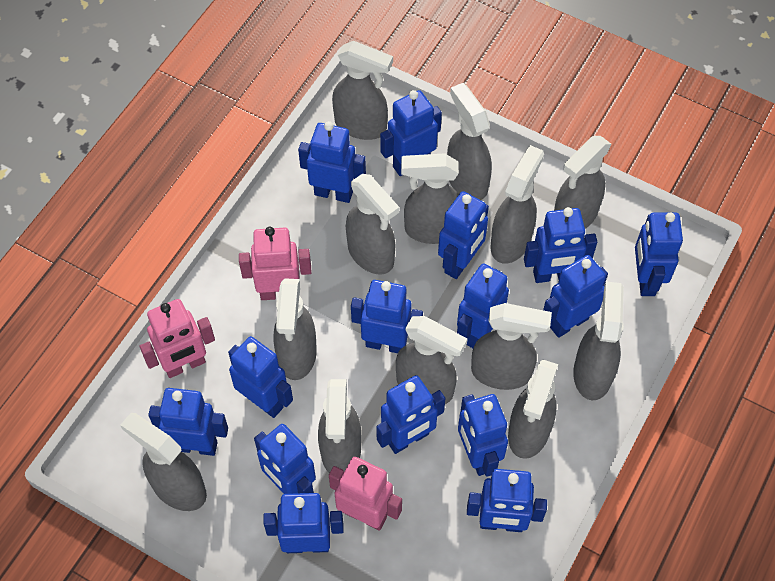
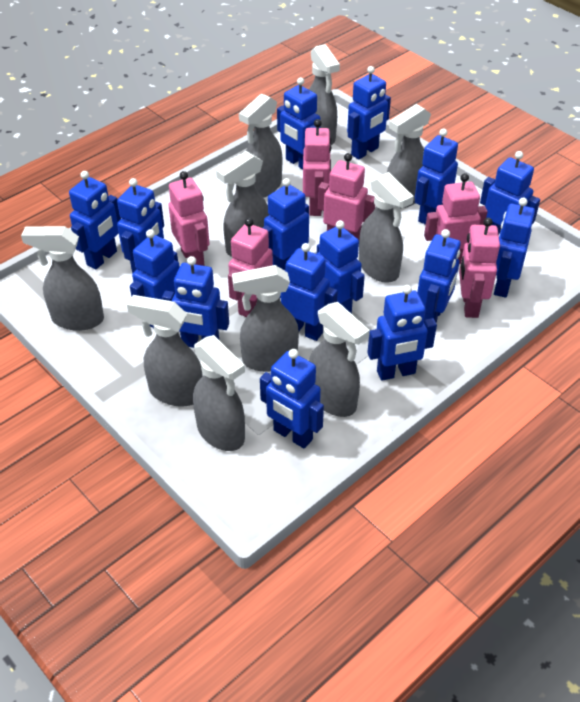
grey spray bottle: 13 -> 10
pink robot: 3 -> 6

